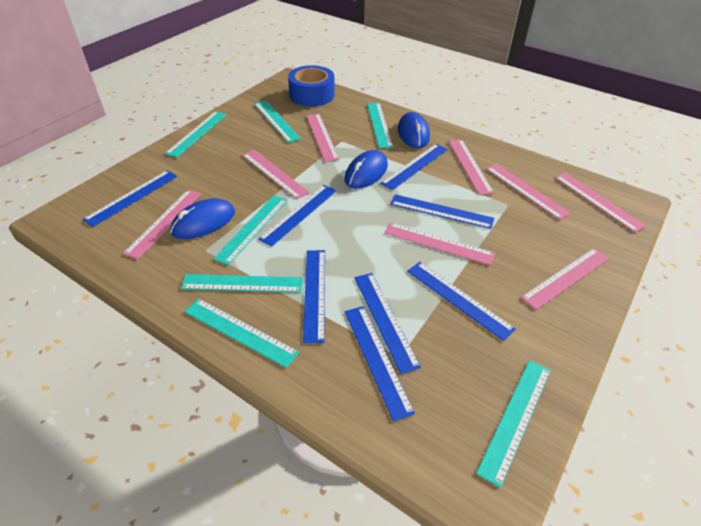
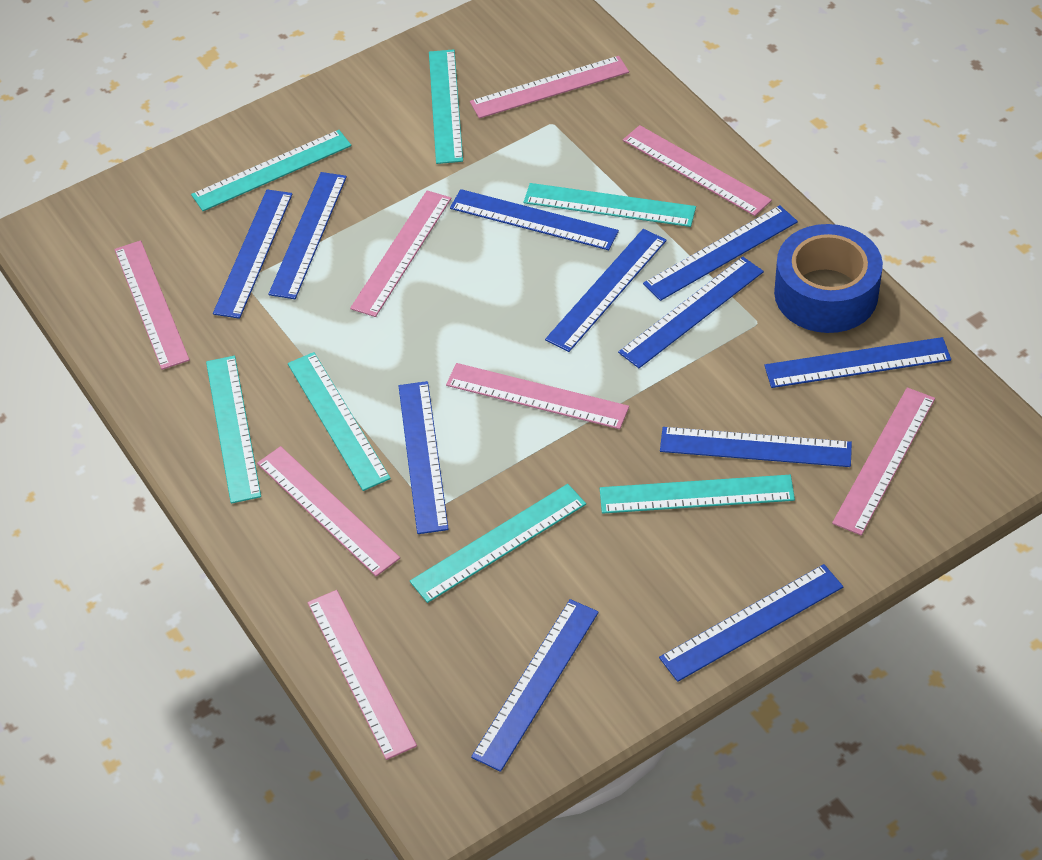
blue mouse: 3 -> 0
blue ruler: 8 -> 11

